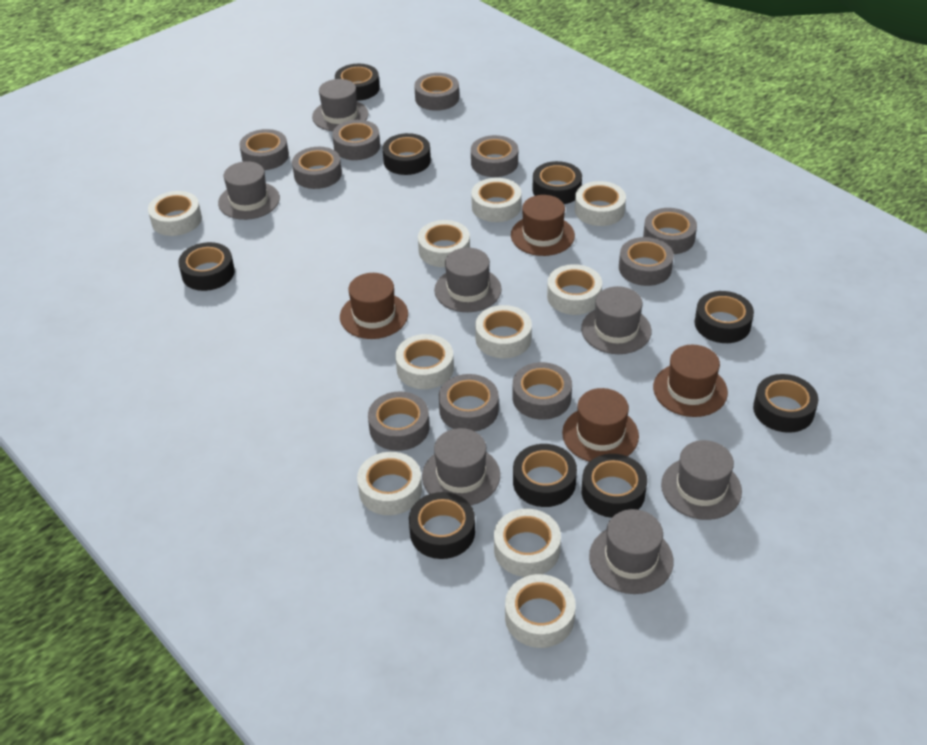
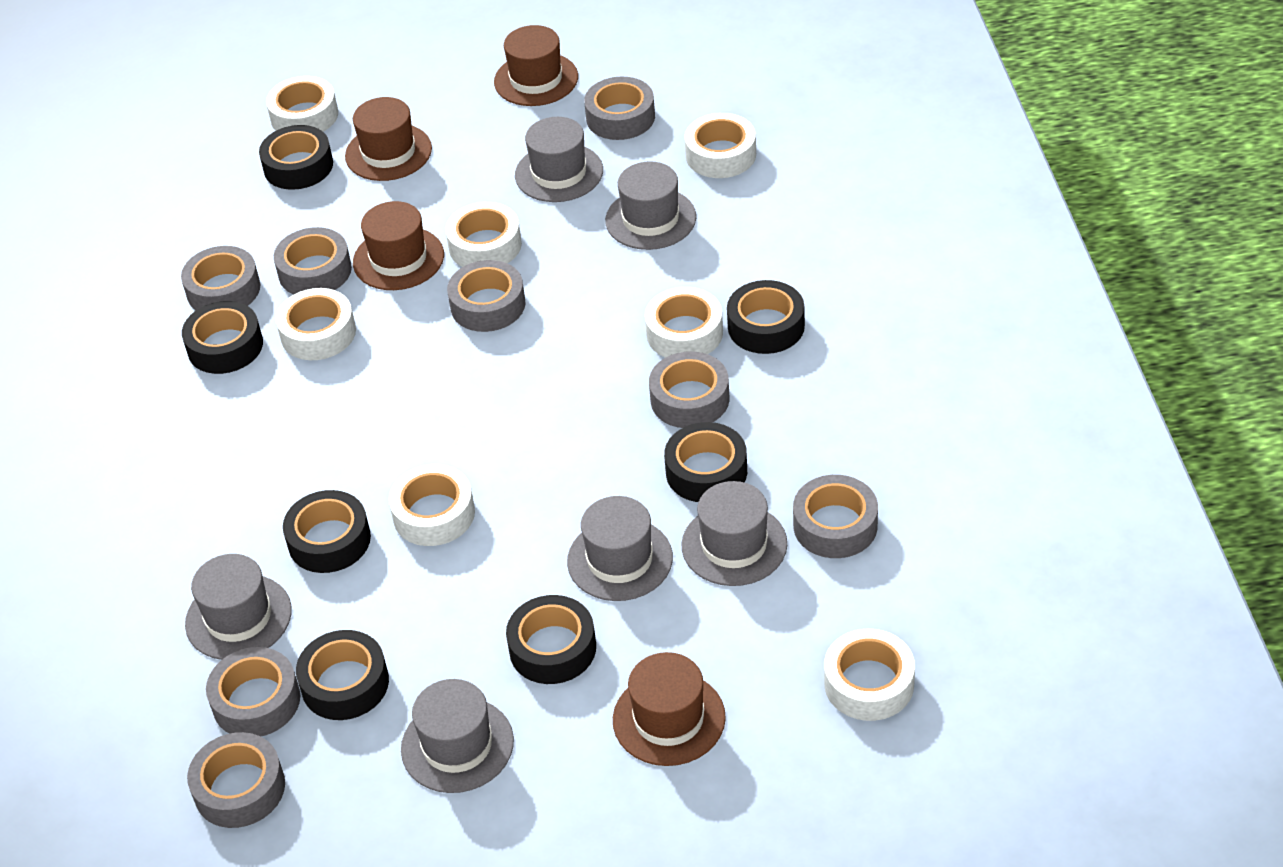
black tape: 9 -> 7
grey hat: 7 -> 6
grey tape: 10 -> 8
white tape: 10 -> 7

